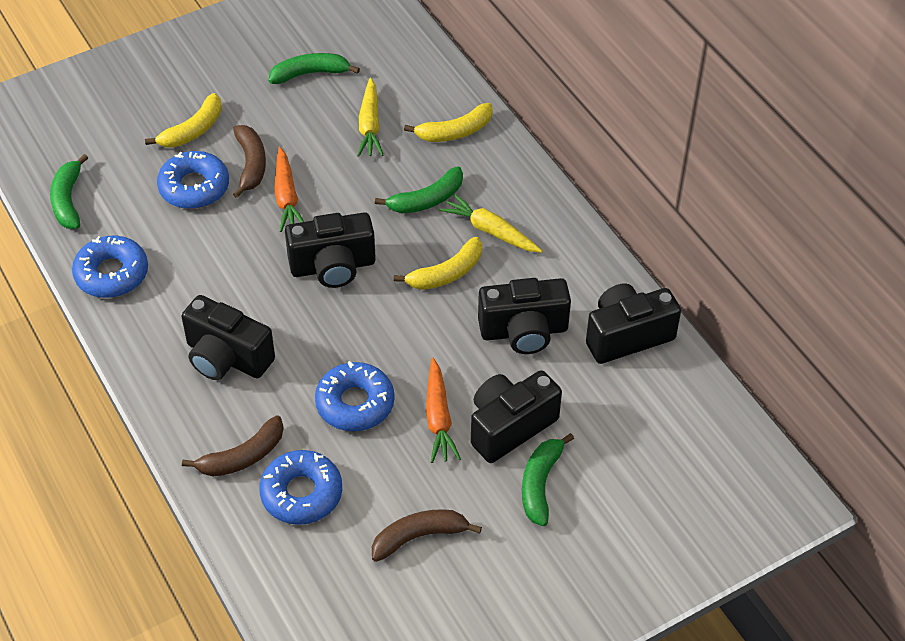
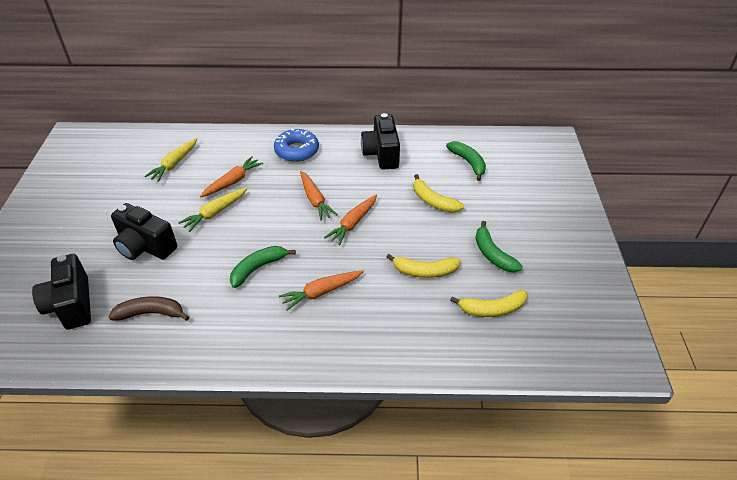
black camera: 5 -> 3
blue donut: 4 -> 1
brown banana: 3 -> 1
green banana: 4 -> 3
orange carrot: 2 -> 4

